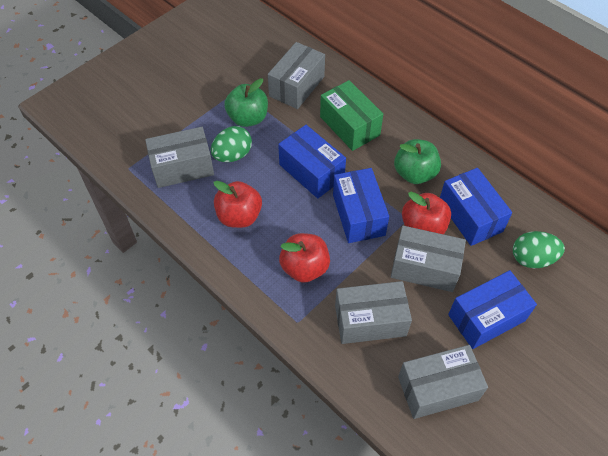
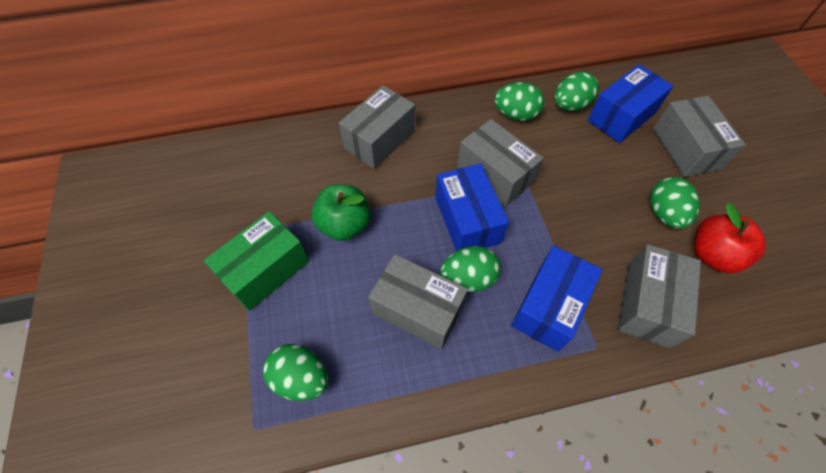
blue box: 4 -> 3
green apple: 2 -> 1
green egg: 2 -> 5
red apple: 3 -> 1

